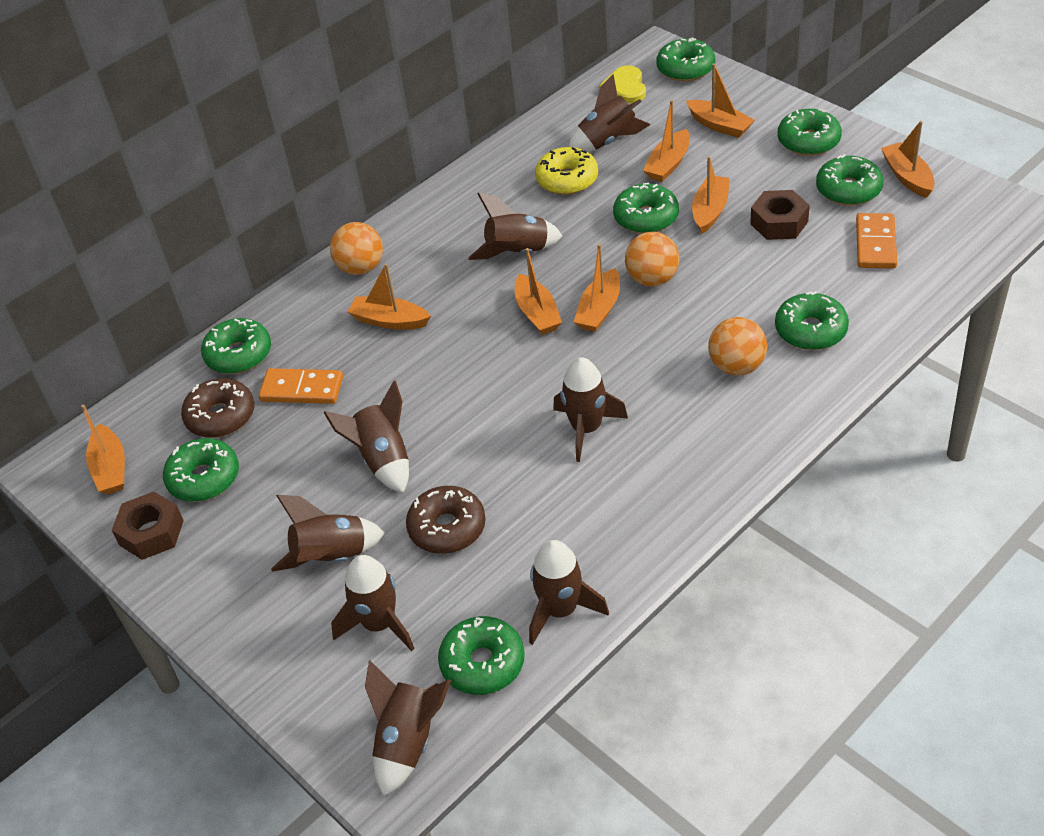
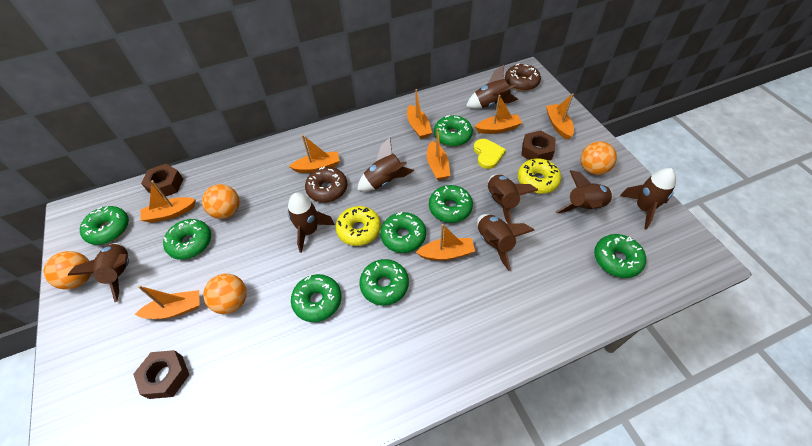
brown nut: 2 -> 3
orange ball: 3 -> 4
orange domino: 2 -> 0
yellow donut: 1 -> 2

